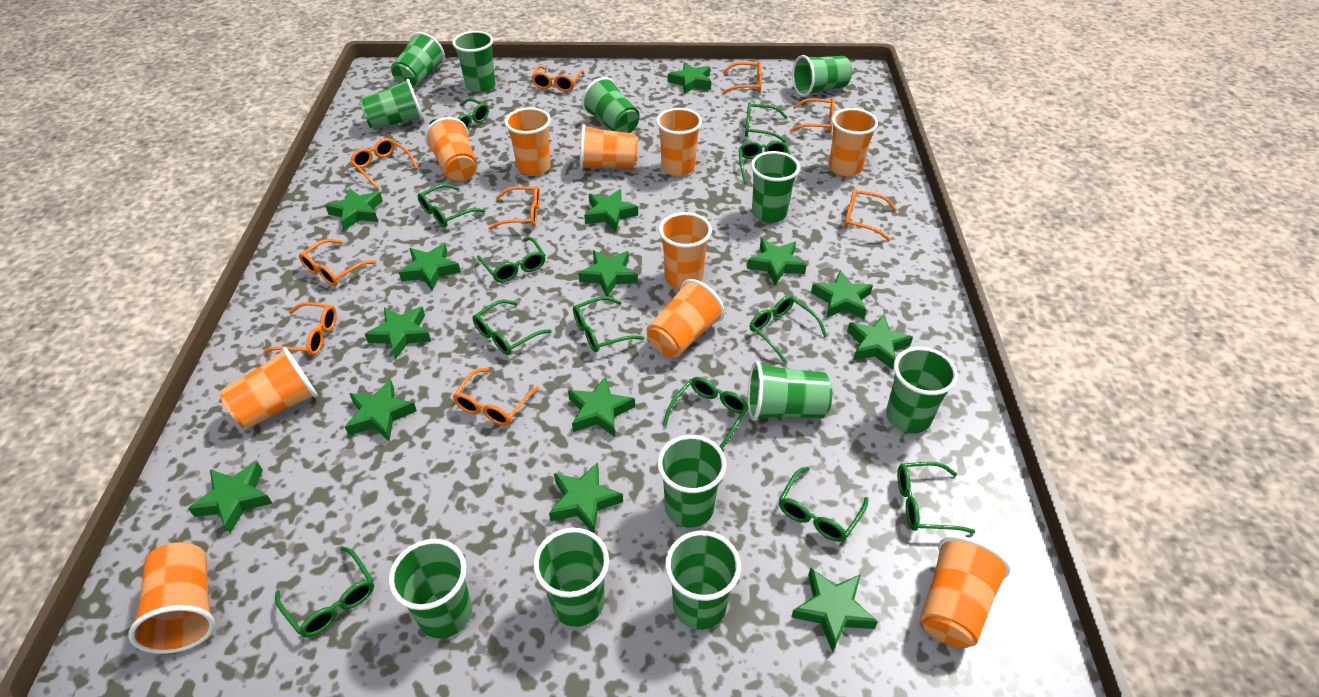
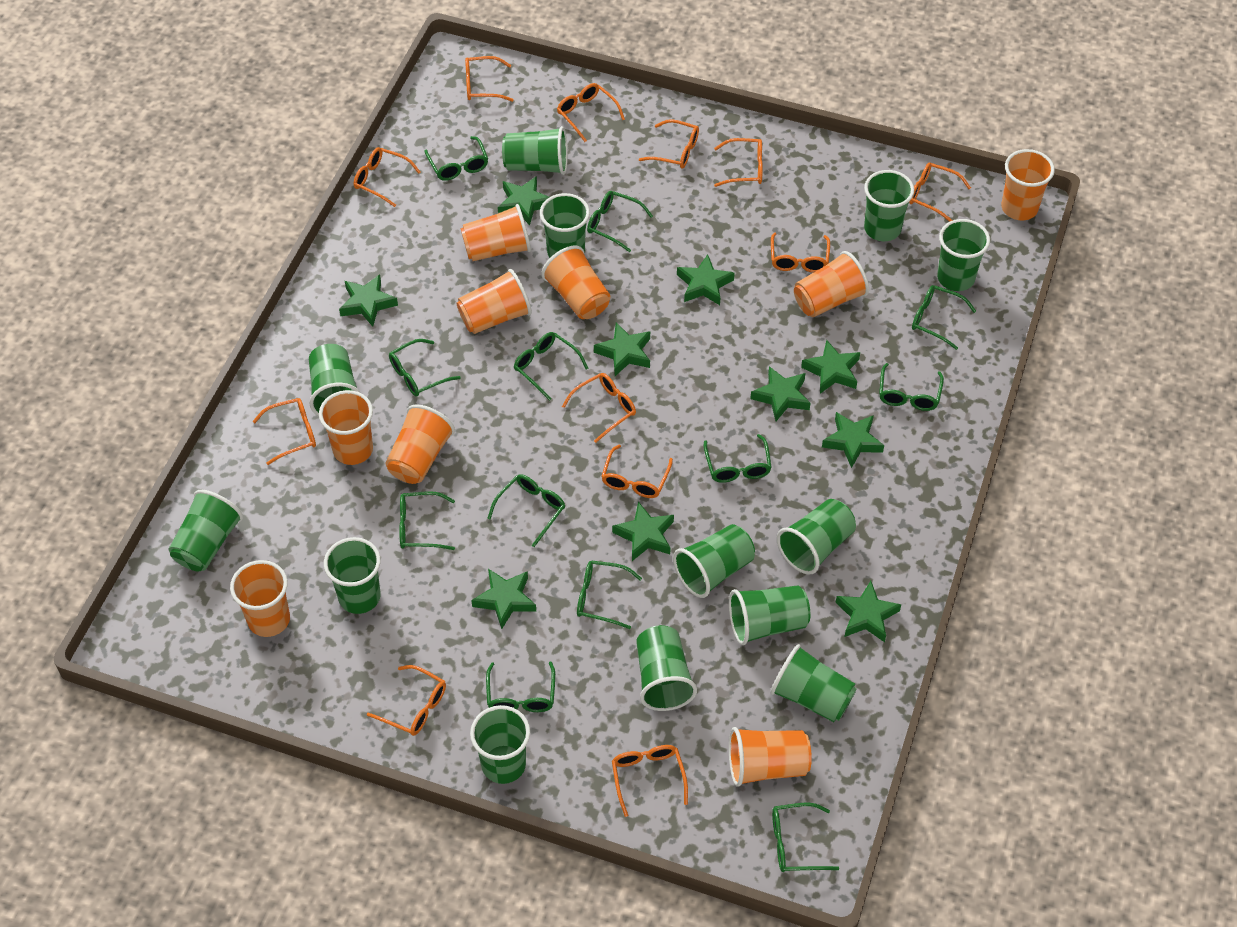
green cup: 12 -> 13
green star: 14 -> 10
orange cup: 10 -> 9
orange glasses: 9 -> 12

